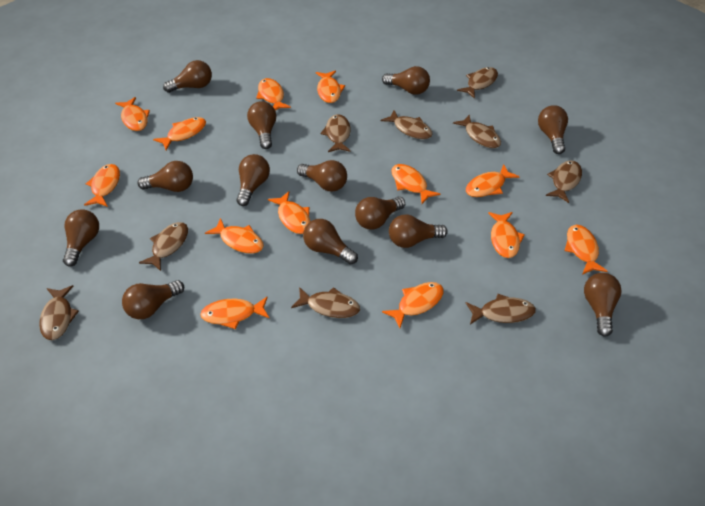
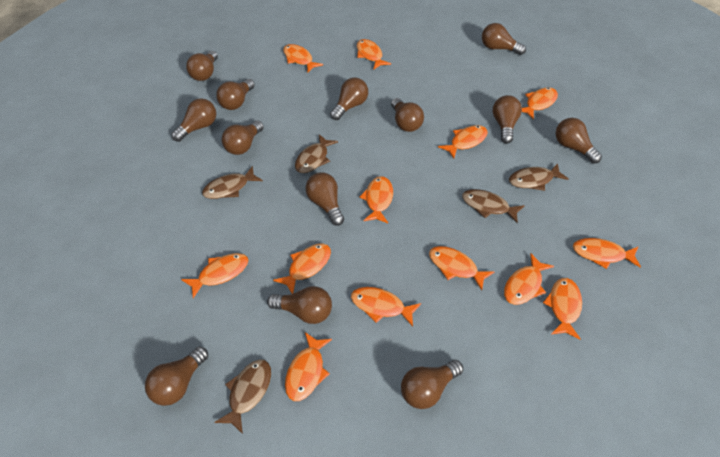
brown fish: 9 -> 5

